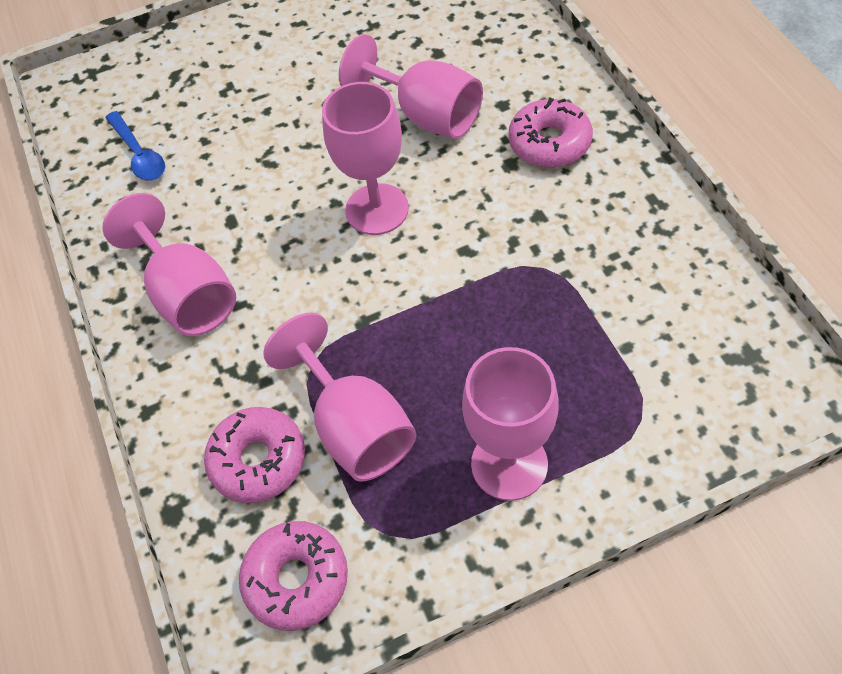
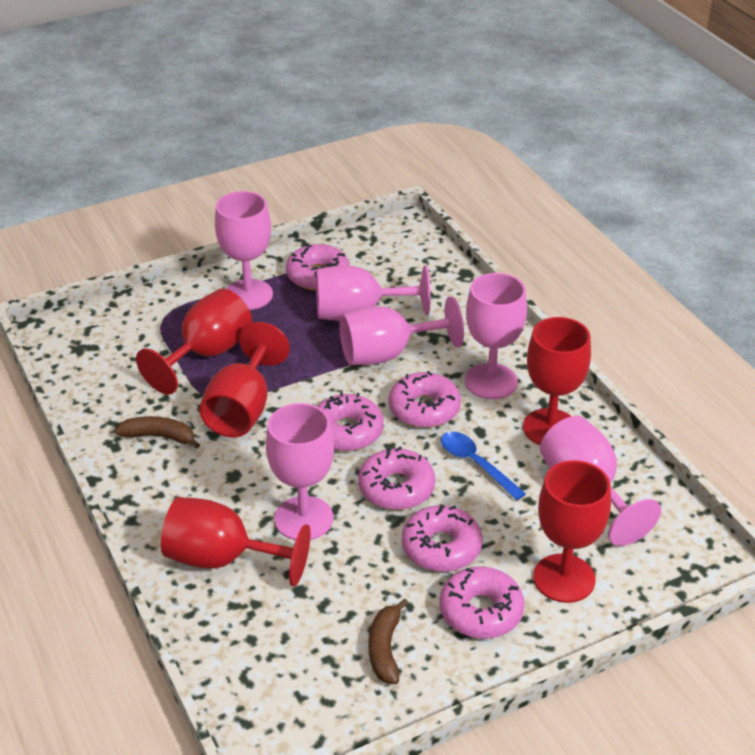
brown banana: 0 -> 2
pink donut: 3 -> 6
pink goblet: 5 -> 6
red goblet: 0 -> 5

